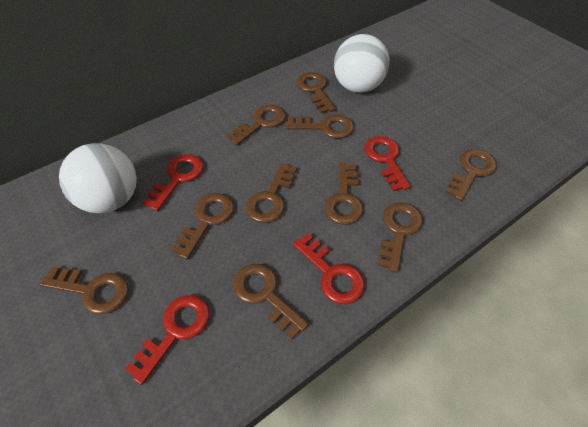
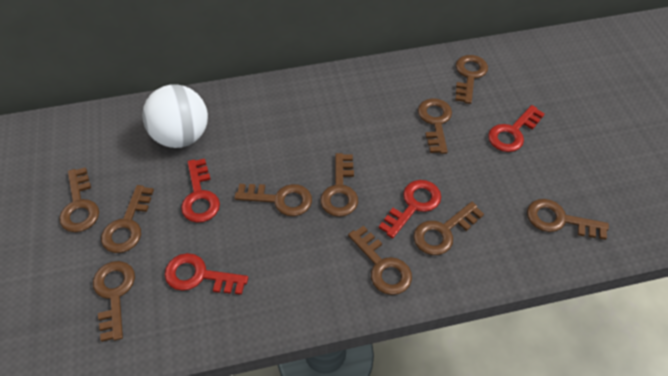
white ball: 2 -> 1

